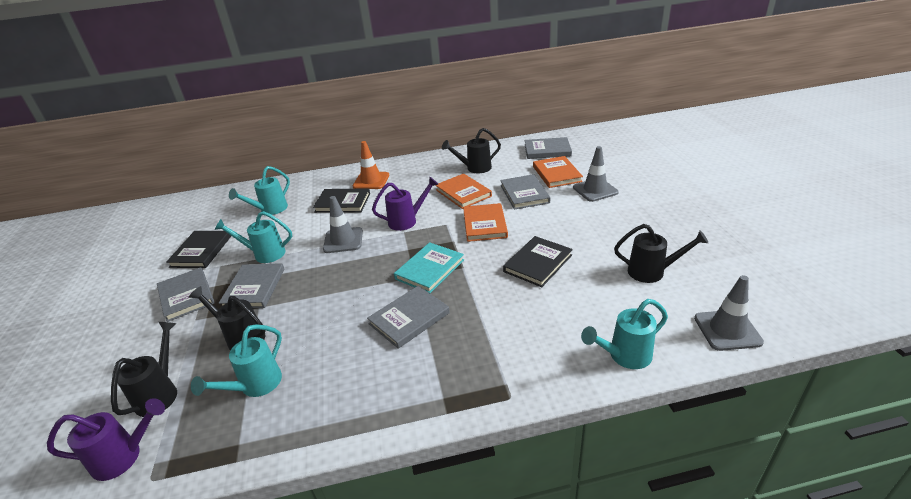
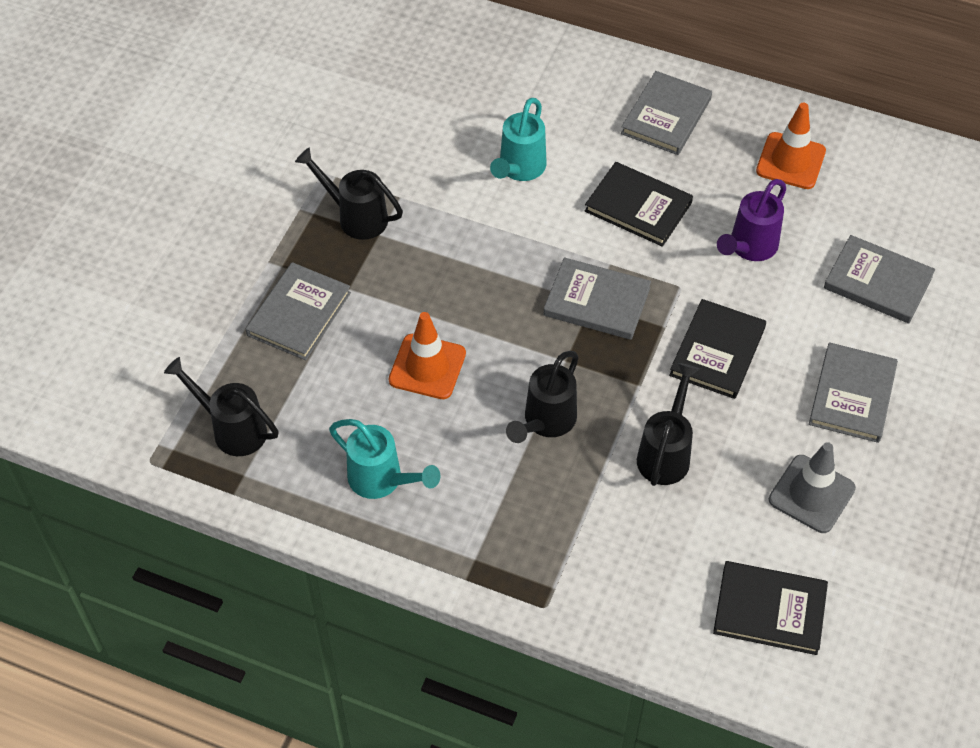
grey traffic cone: 3 -> 1
orange book: 3 -> 0
orange traffic cone: 1 -> 2
purple watering can: 2 -> 1
turquoise book: 1 -> 0
turquoise watering can: 4 -> 2

